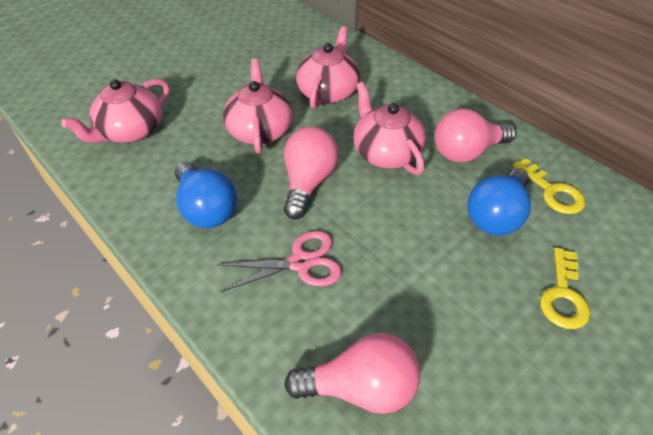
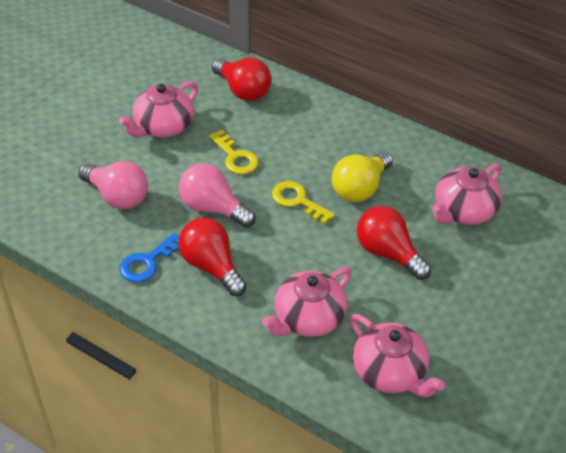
blue key: 0 -> 1
blue light bulb: 2 -> 0
pink light bulb: 3 -> 2
pink scissors: 1 -> 0
red light bulb: 0 -> 3
yellow light bulb: 0 -> 1

